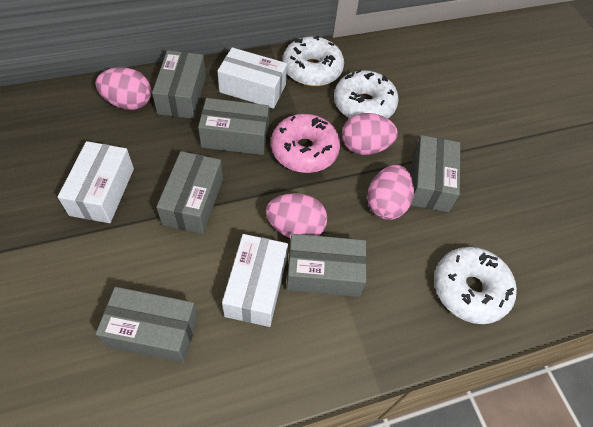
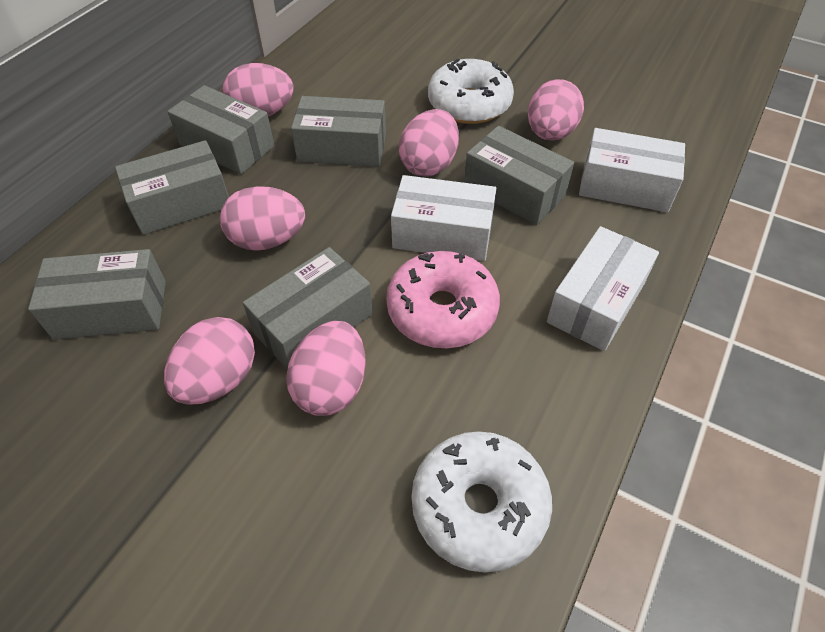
pink egg: 4 -> 6
white donut: 3 -> 2

